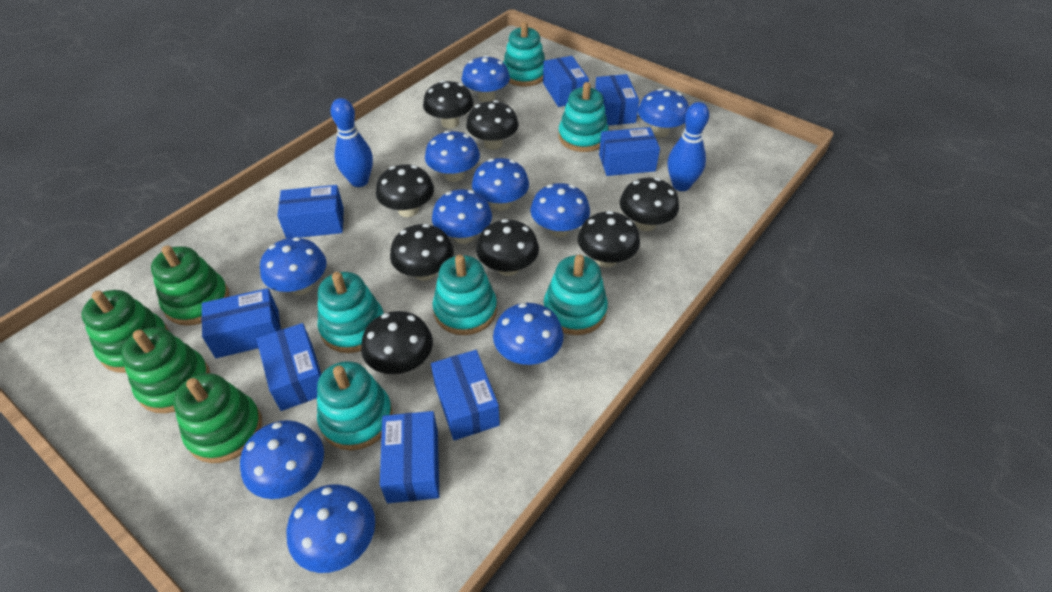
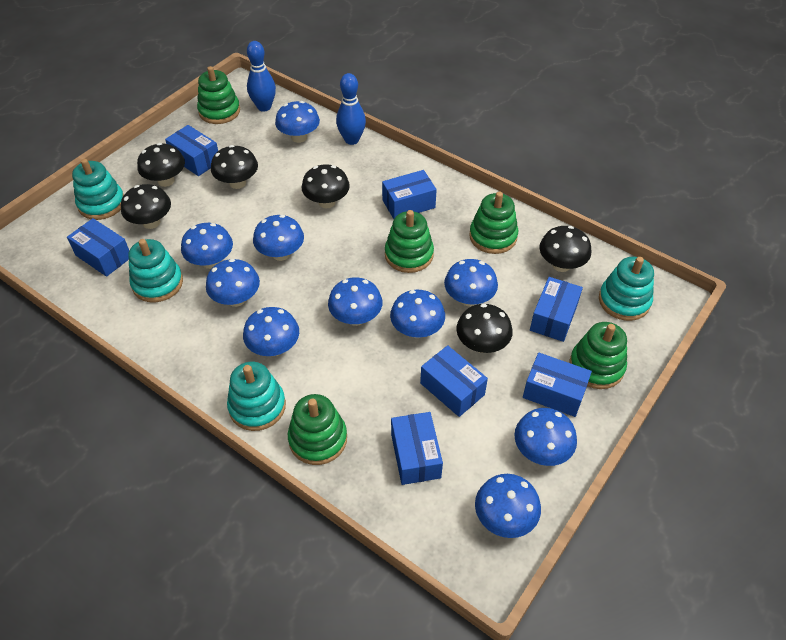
black mushroom: 8 -> 6
blue box: 8 -> 7
green stacking toy: 4 -> 5
turquoise stacking toy: 6 -> 4

